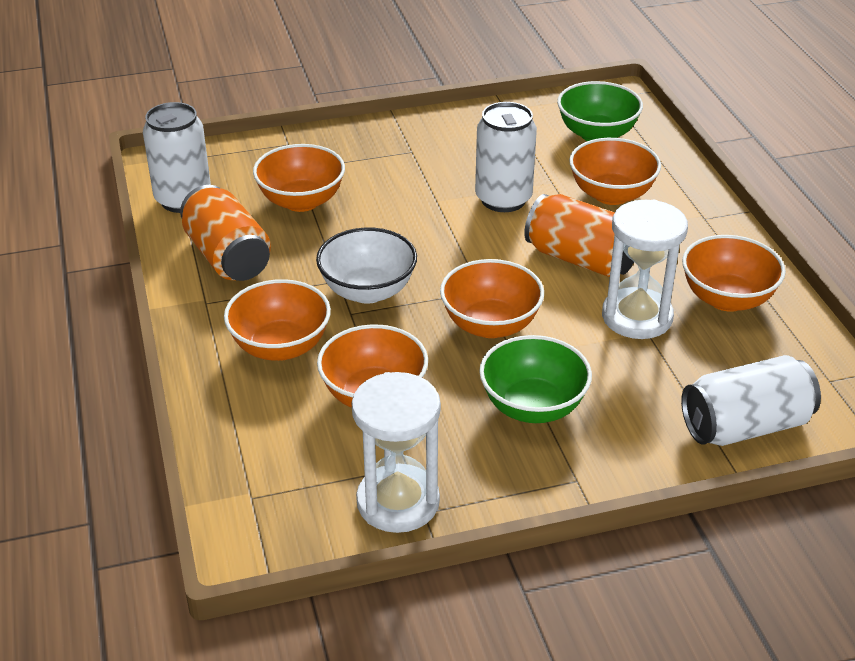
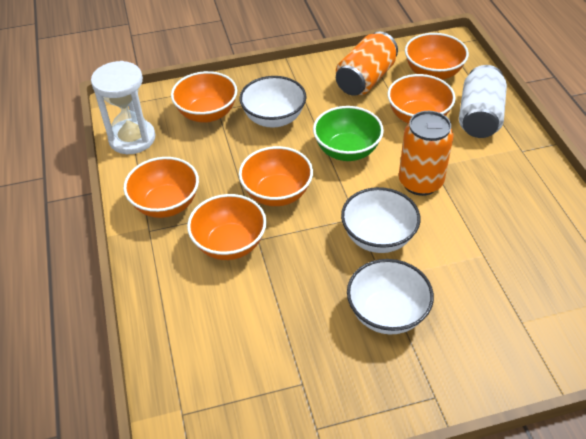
green bowl: 2 -> 1
white bowl: 1 -> 3
white can: 3 -> 1
white hourglass: 2 -> 1

